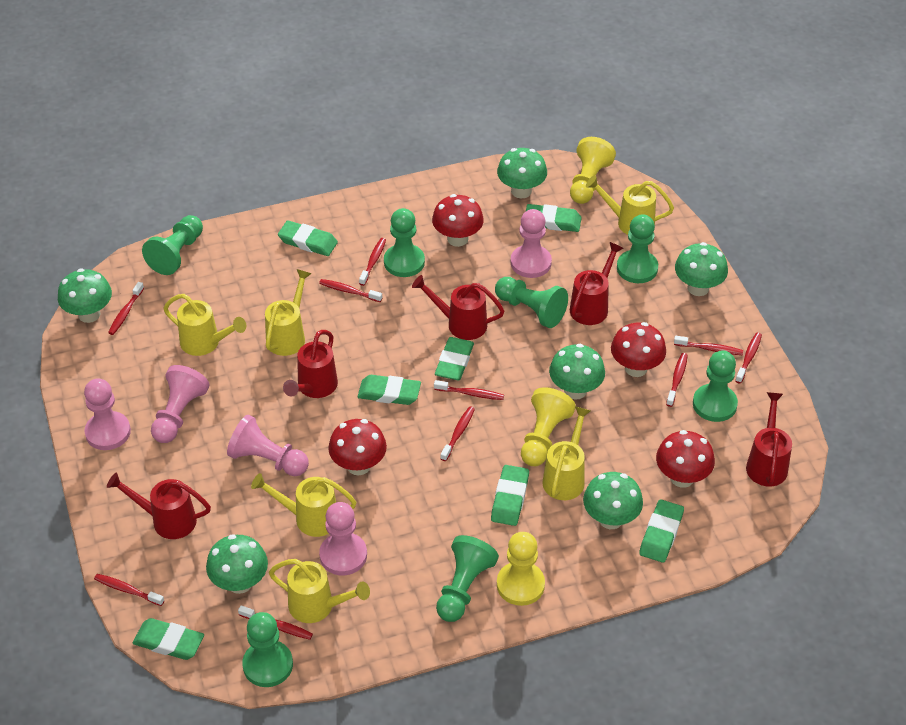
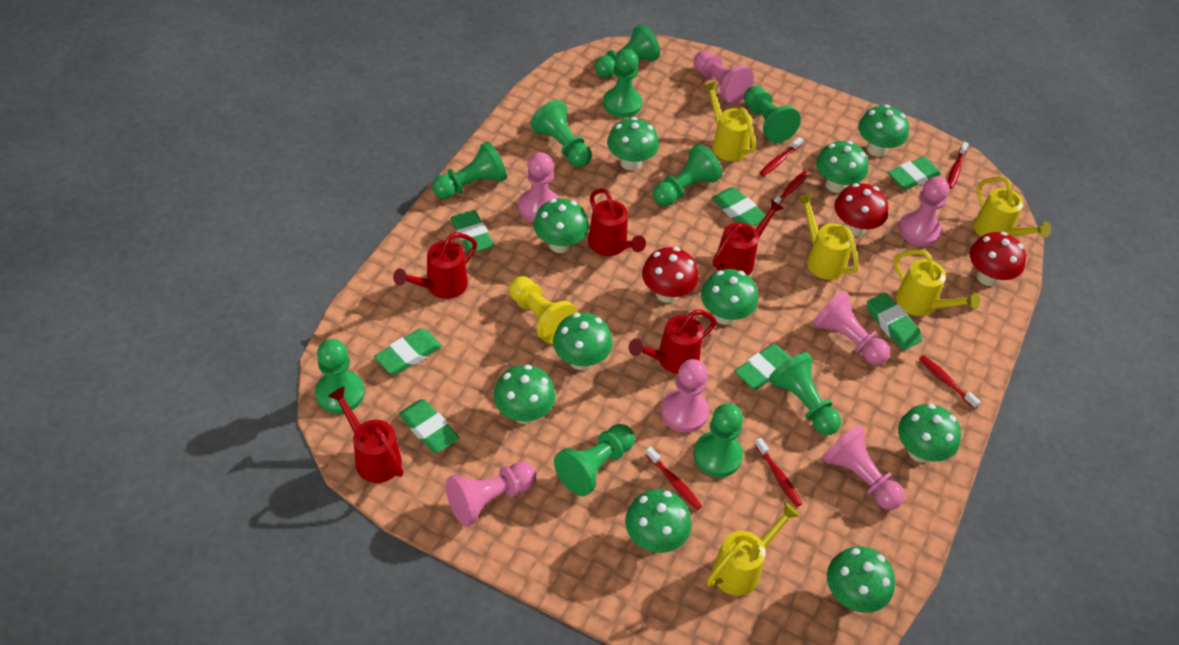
green mushroom: 6 -> 10
green pawn: 7 -> 10
pink pawn: 5 -> 7
red mushroom: 4 -> 3
red toothbrush: 10 -> 6
yellow pawn: 3 -> 1
yellow watering can: 6 -> 5

